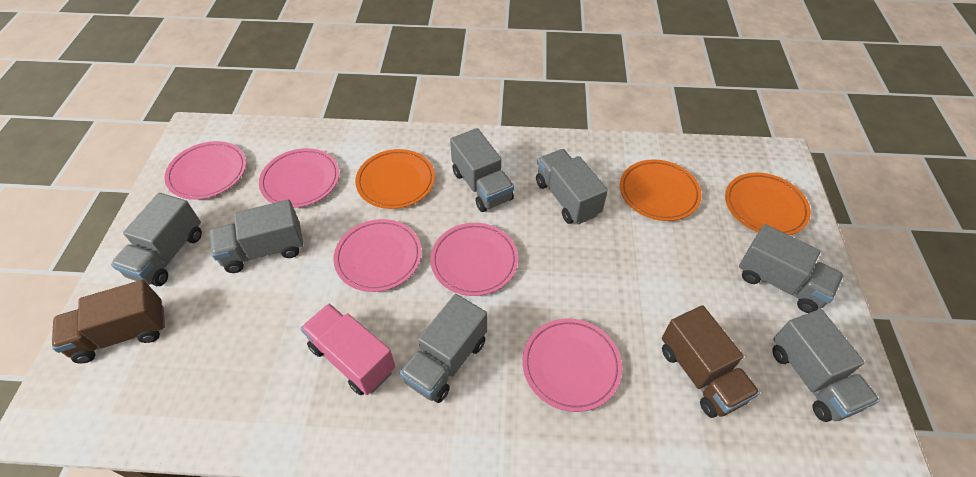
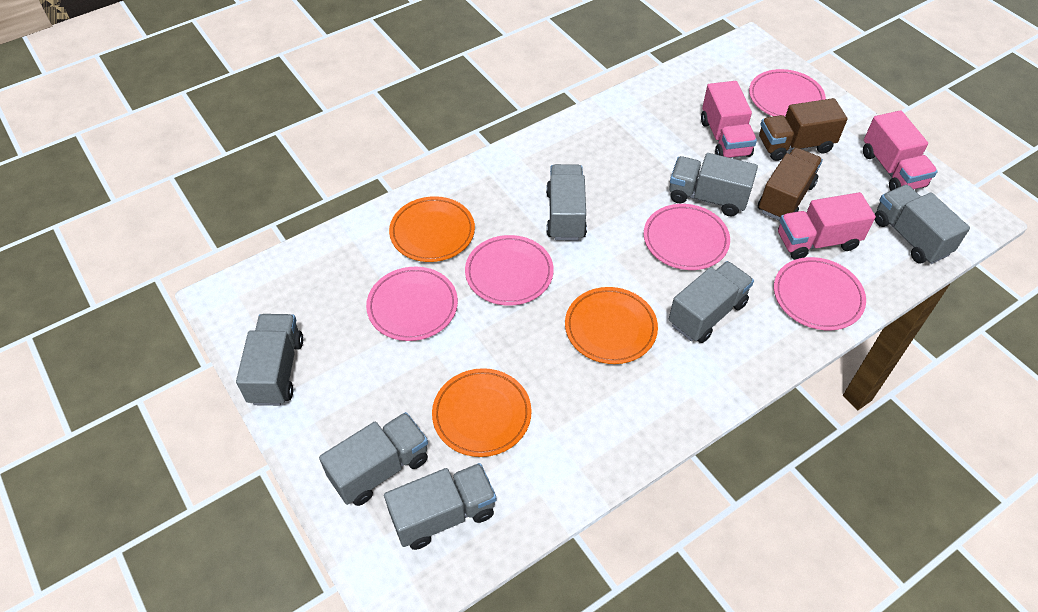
pink truck: 1 -> 3

